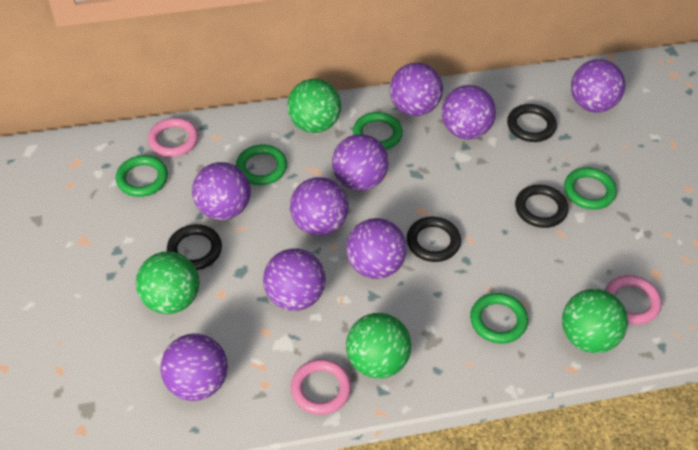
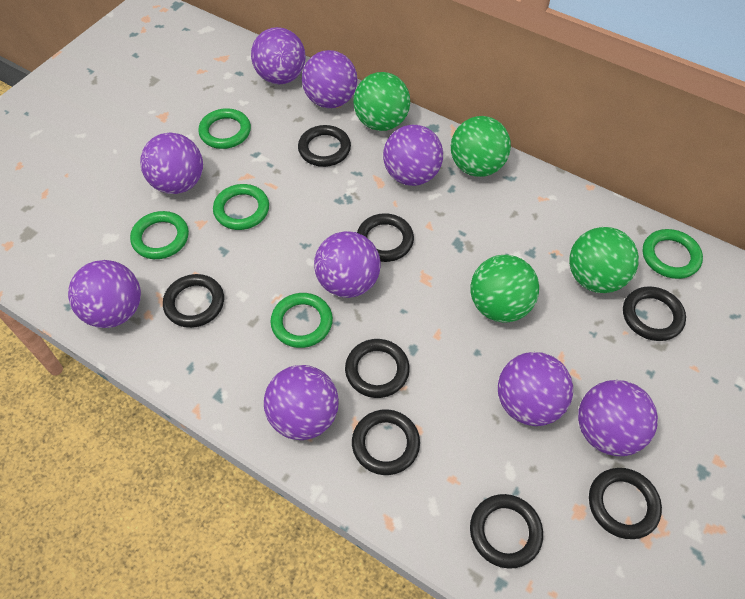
black ring: 4 -> 8
pink ring: 3 -> 0

